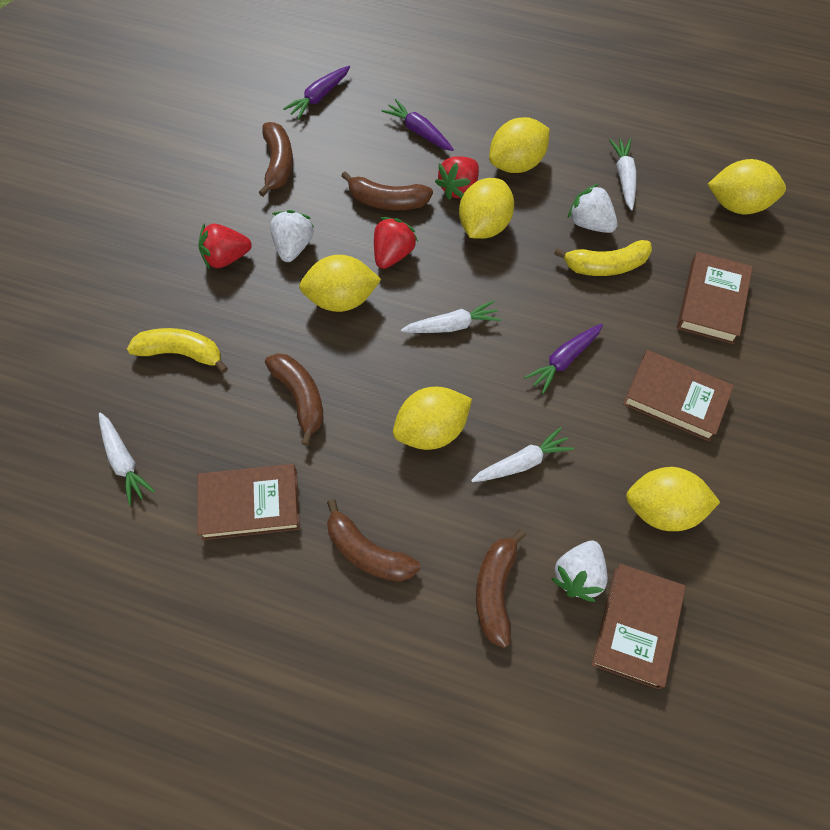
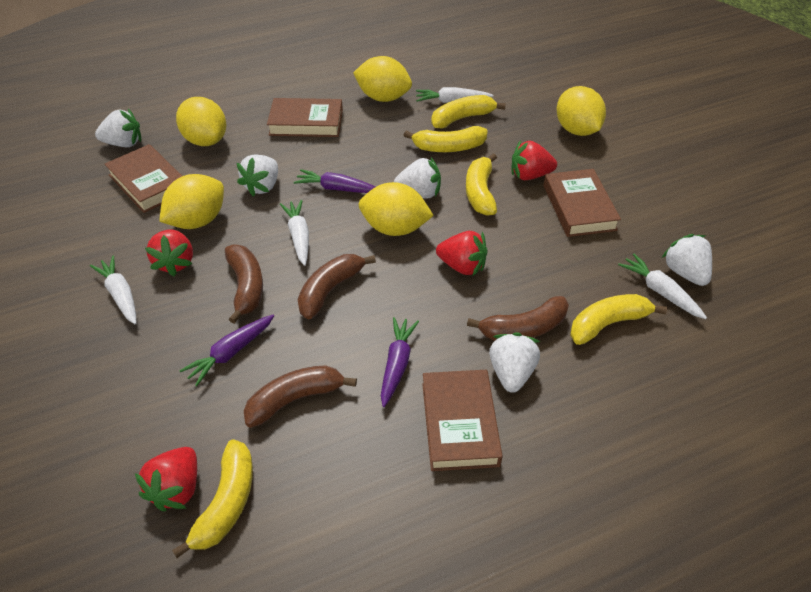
brown banana: 5 -> 4
red strawberry: 3 -> 4
white strawberry: 3 -> 5
yellow banana: 2 -> 5
yellow lemon: 6 -> 5

